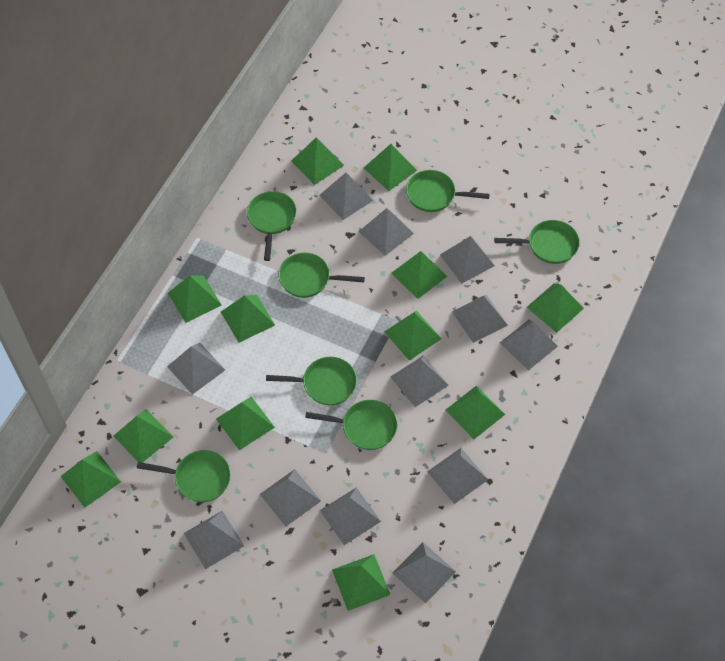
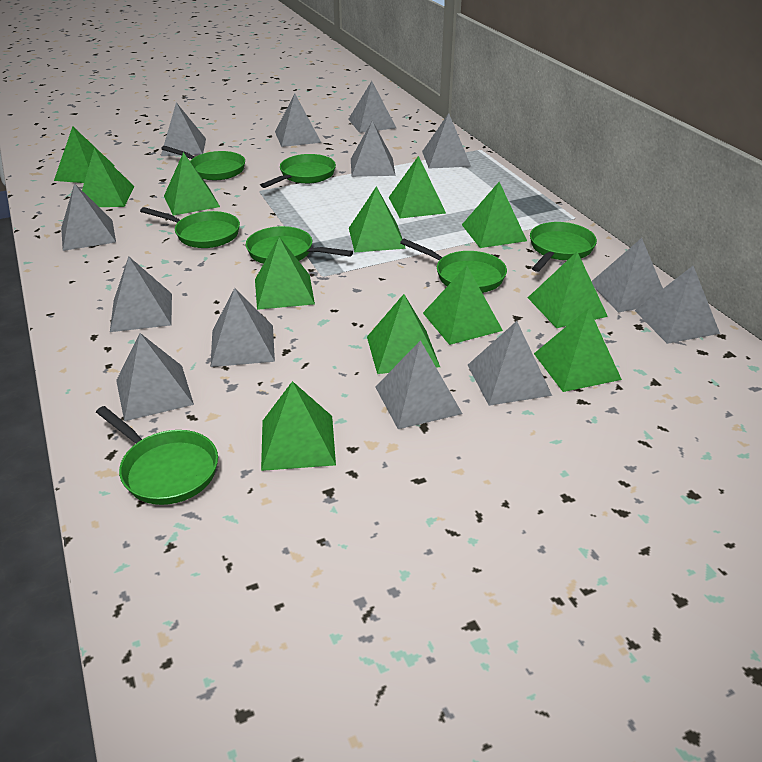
grey pyramid: 12 -> 13

